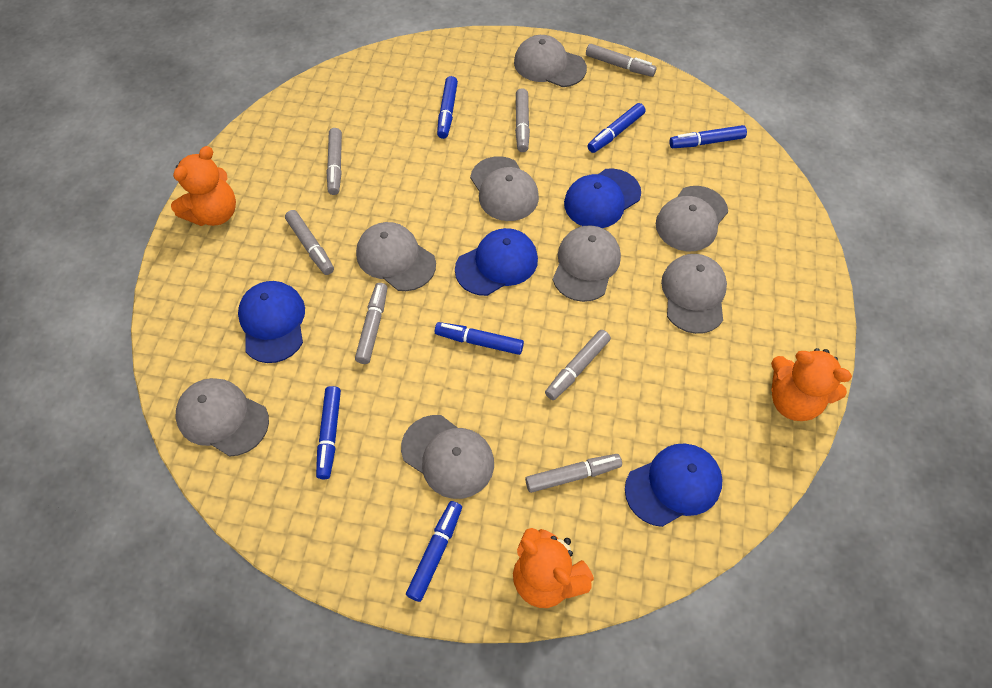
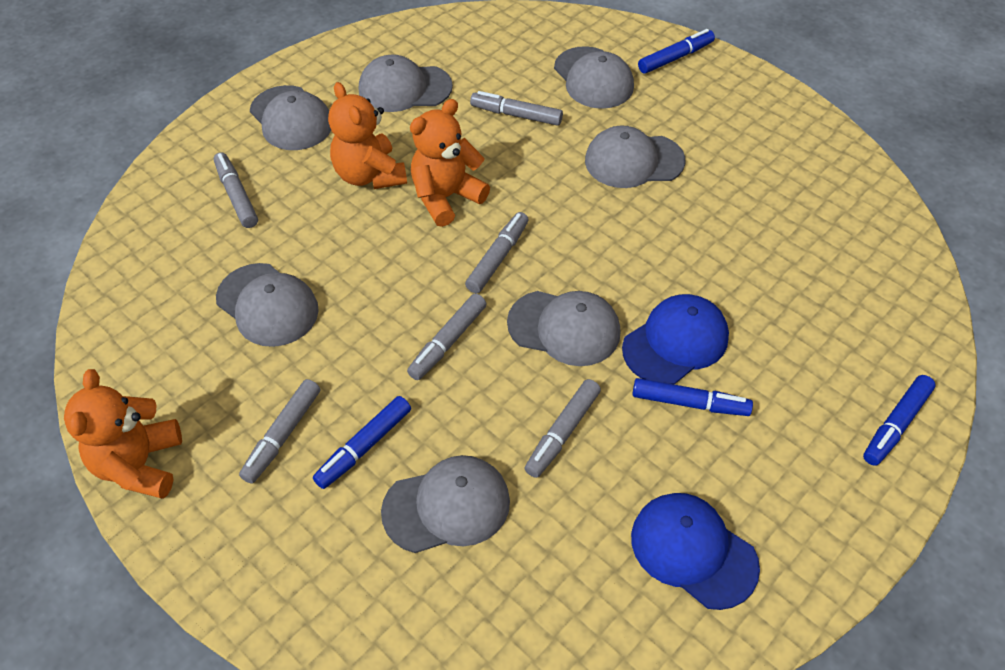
blue cap: 4 -> 2
blue marker: 6 -> 4
grey cap: 8 -> 7
grey marker: 7 -> 6

